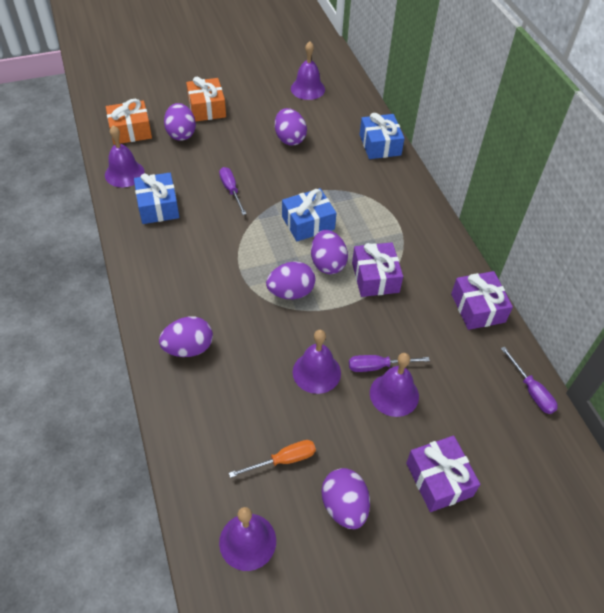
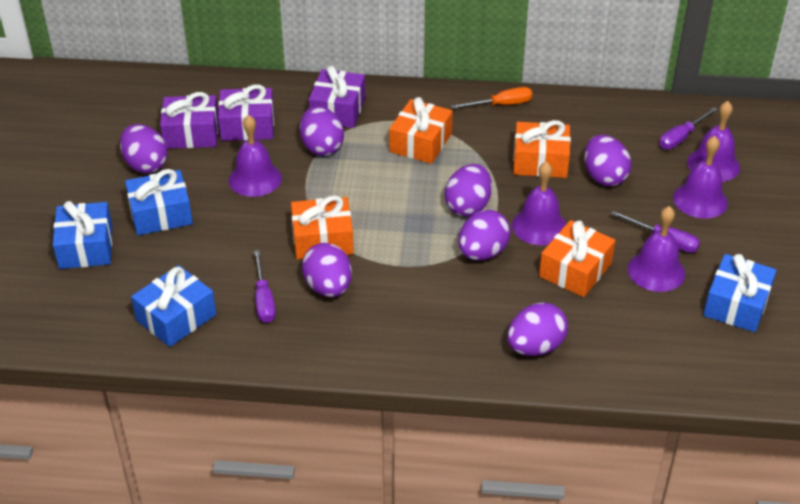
blue gift: 3 -> 4
orange gift: 2 -> 4
purple egg: 6 -> 7

